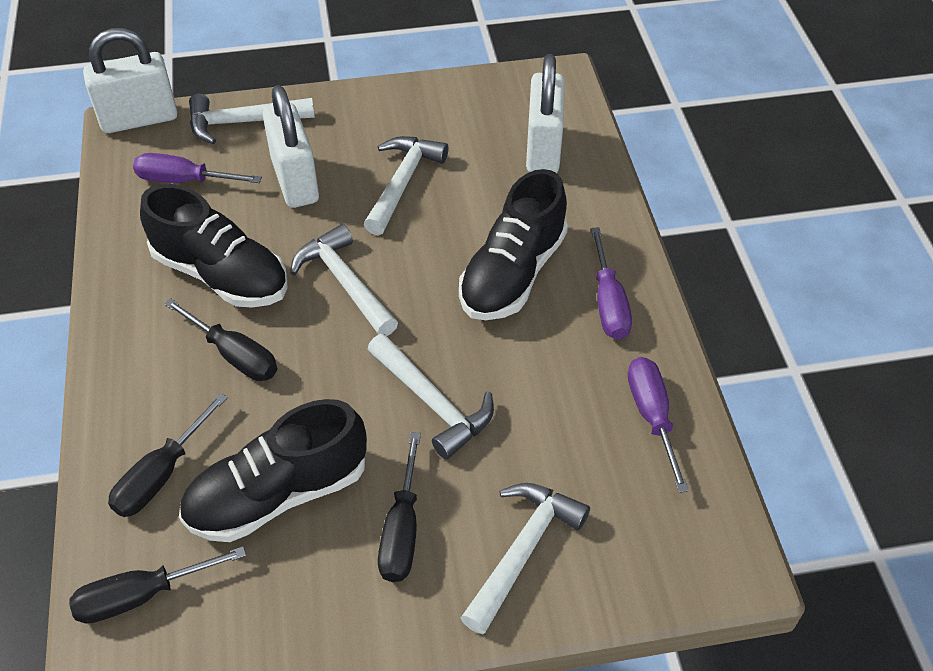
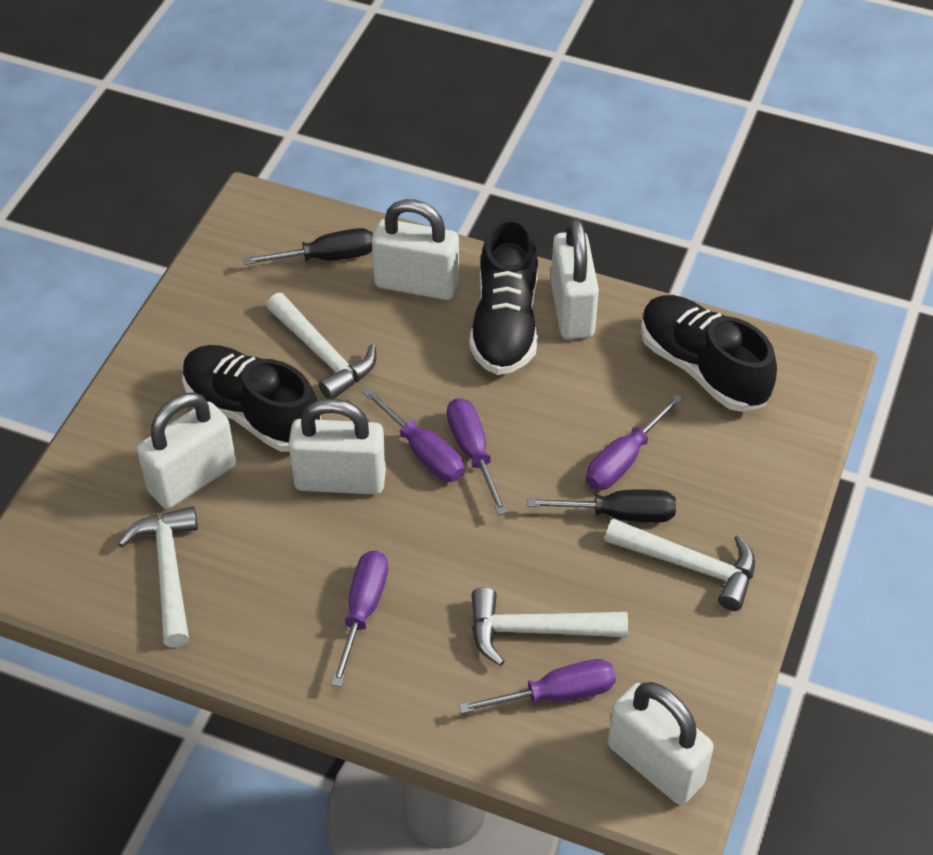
black screwdriver: 4 -> 2
purple screwdriver: 3 -> 5
white hammer: 5 -> 4
white padlock: 3 -> 5

